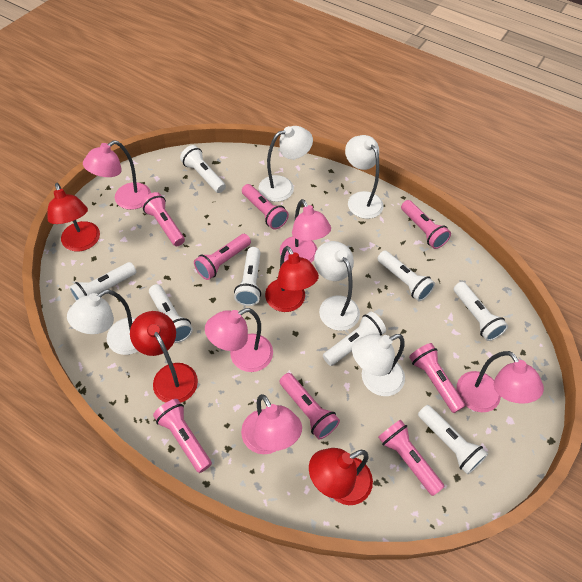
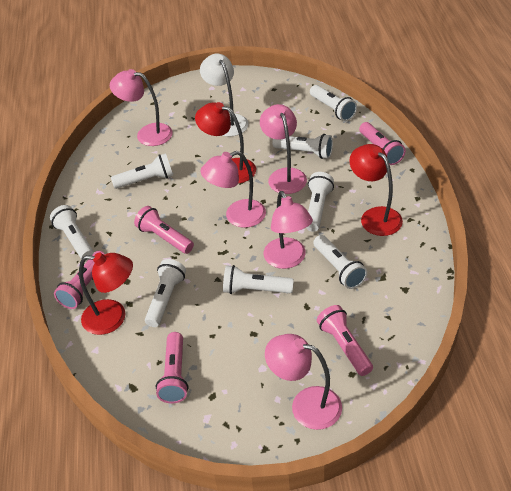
pink flashlight: 8 -> 5
red lamp: 4 -> 3
white lamp: 5 -> 1

